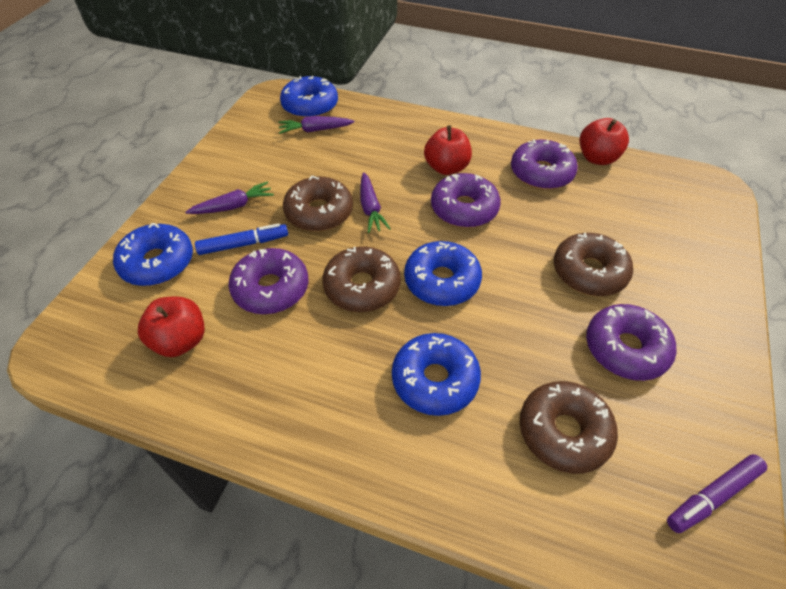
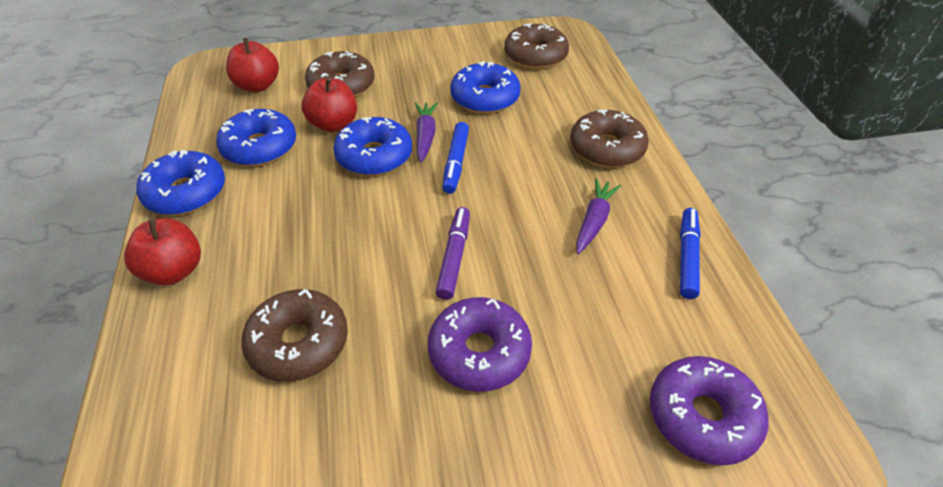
blue marker: 1 -> 2
purple carrot: 3 -> 2
purple donut: 4 -> 2

